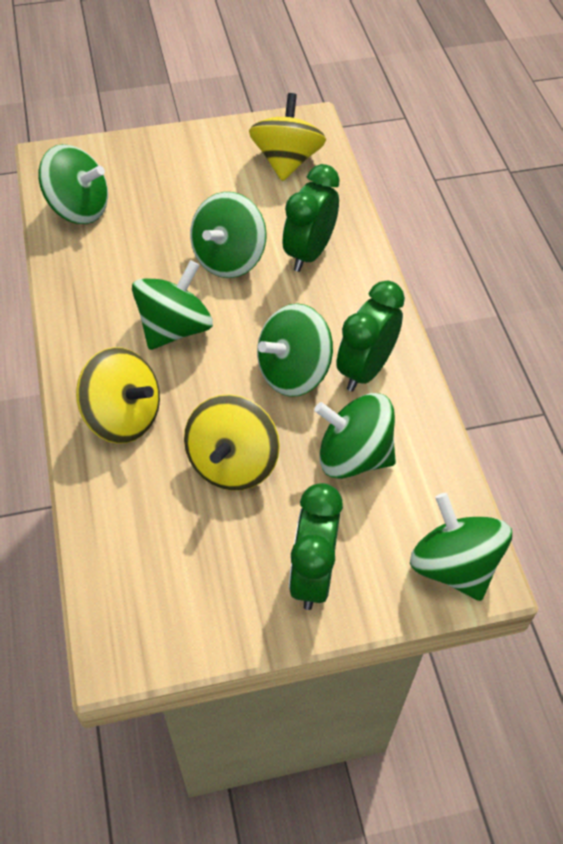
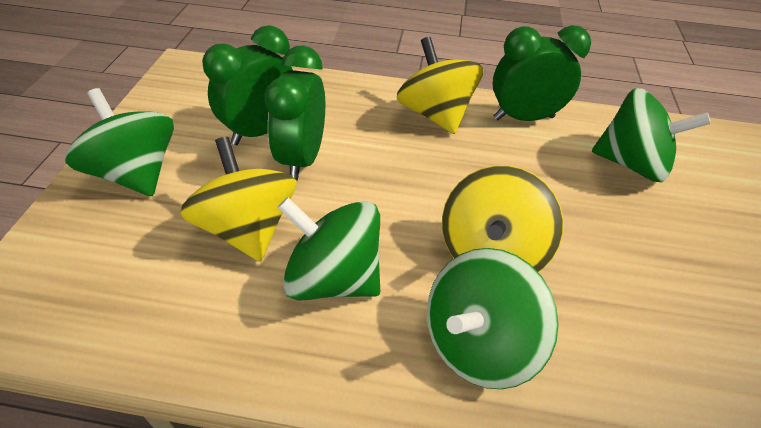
green spinning top: 6 -> 4

